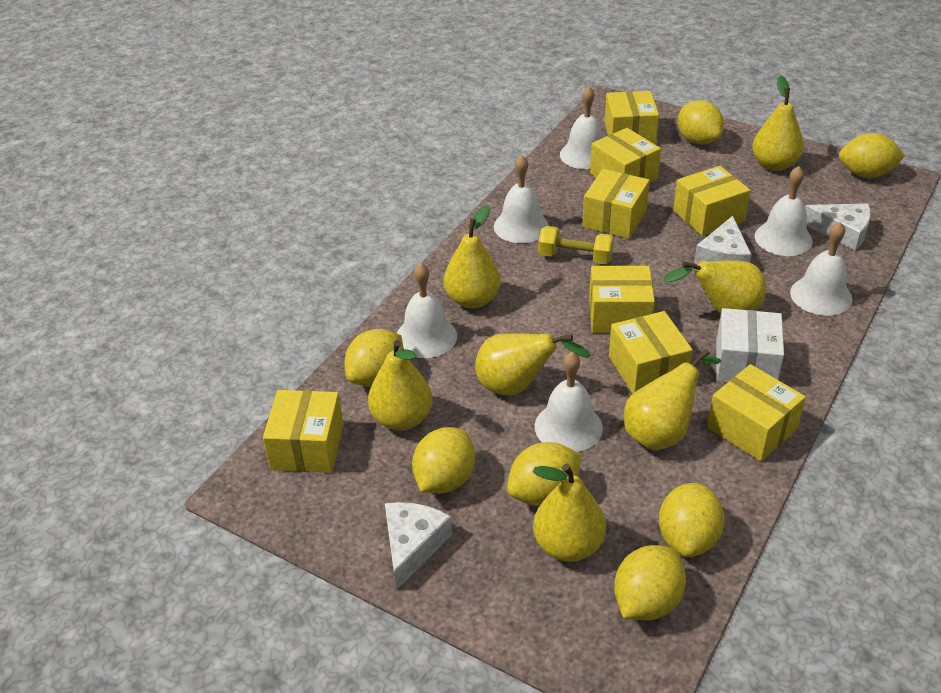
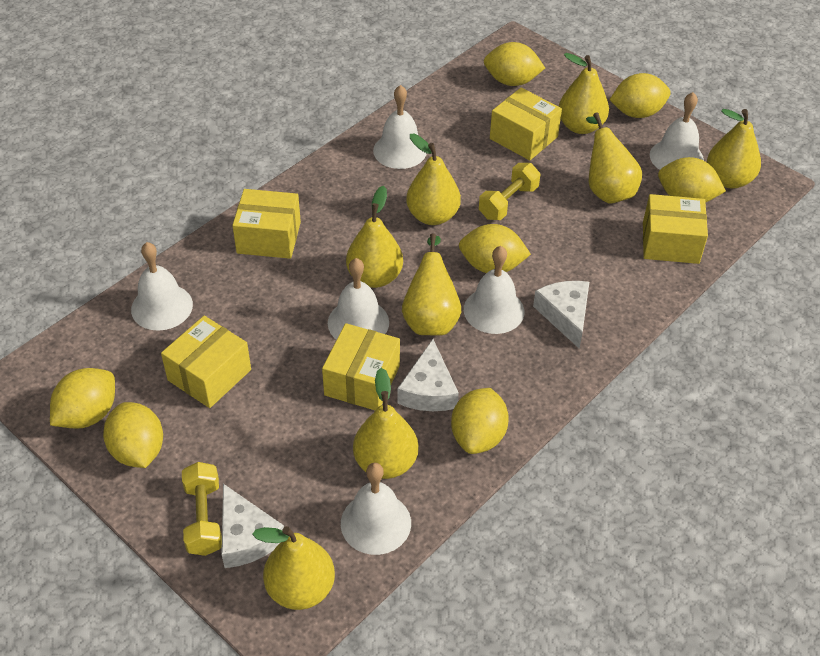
white box: 1 -> 0
yellow box: 8 -> 5
yellow dumbbell: 1 -> 2
yellow pear: 7 -> 8

